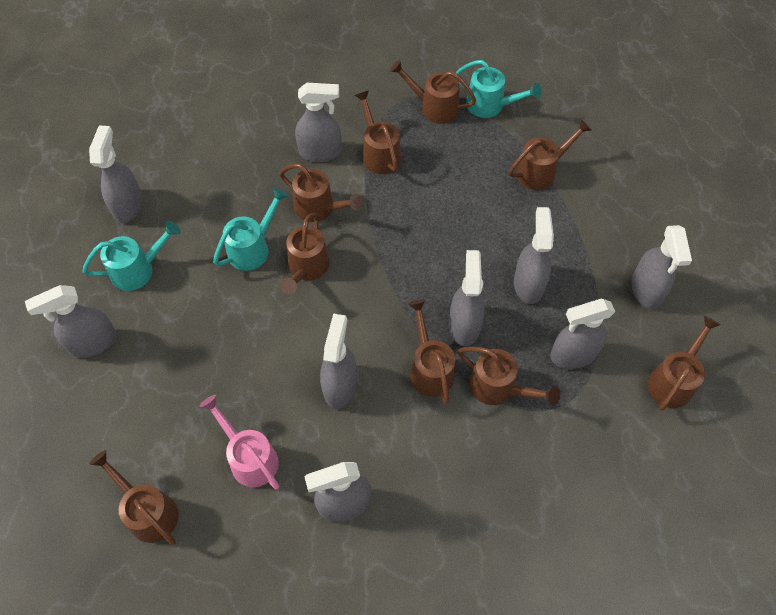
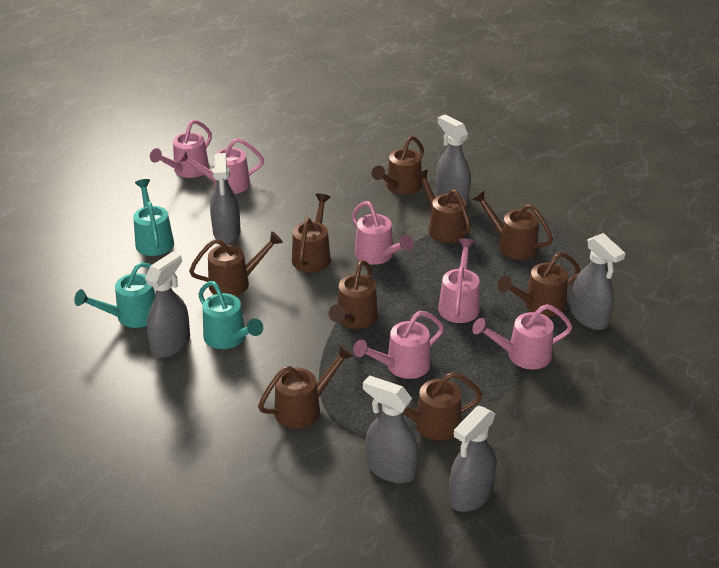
grey spray bottle: 9 -> 6
pink watering can: 1 -> 6

